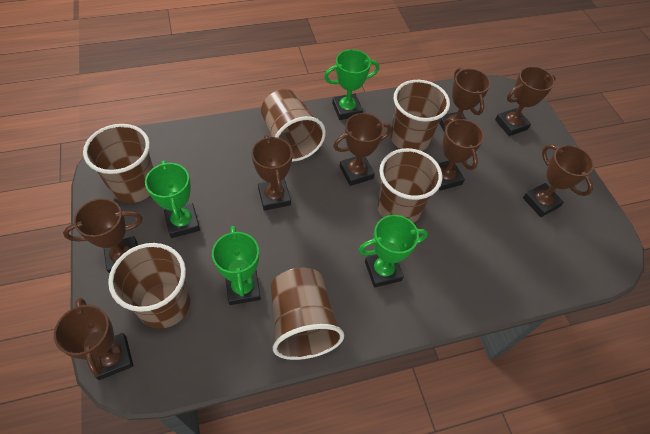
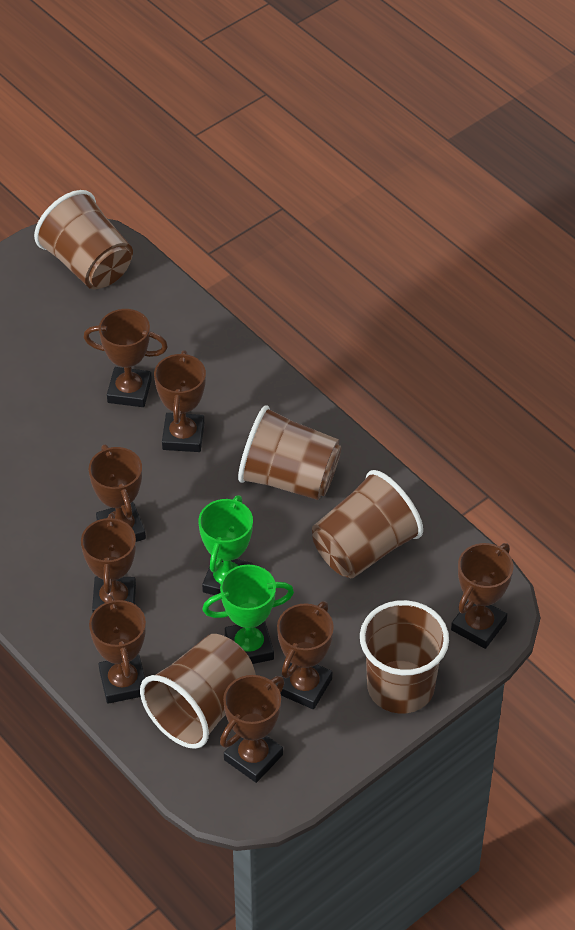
brown cup: 6 -> 5
green trophy: 4 -> 2

